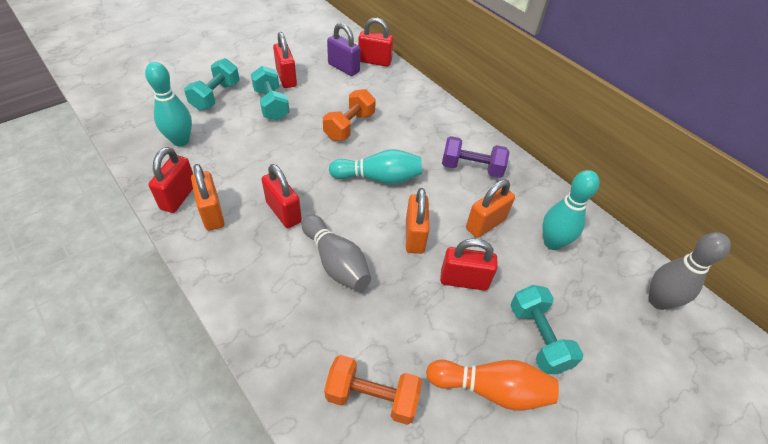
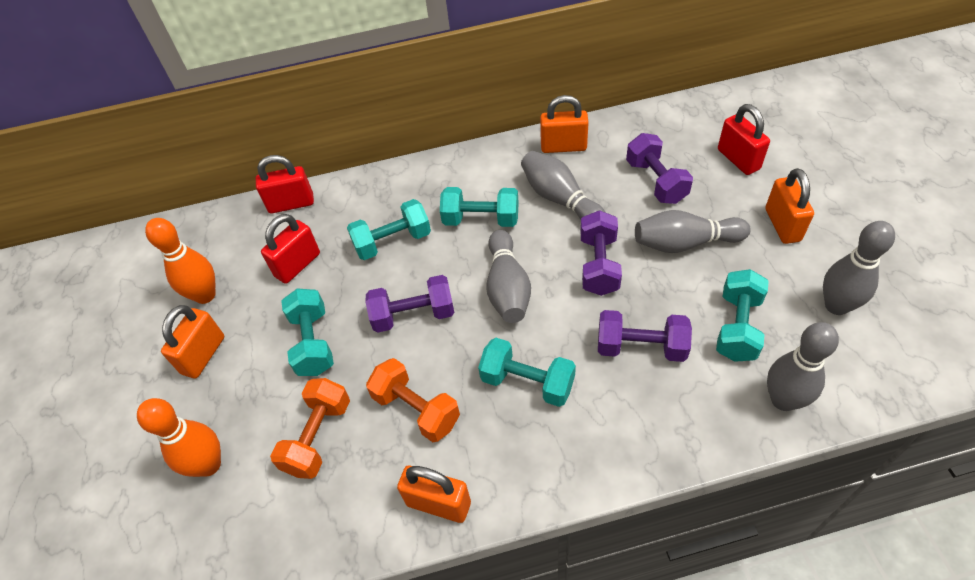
grey bowling pin: 2 -> 5
orange bowling pin: 1 -> 2
orange padlock: 3 -> 4
purple dumbbell: 1 -> 4
purple padlock: 1 -> 0
red padlock: 5 -> 3
turquoise bowling pin: 3 -> 0
turquoise dumbbell: 3 -> 5

